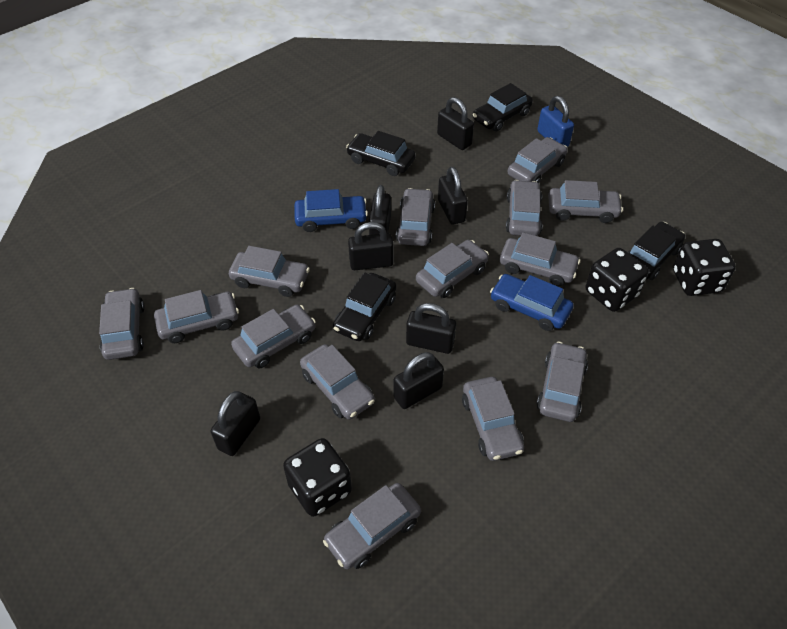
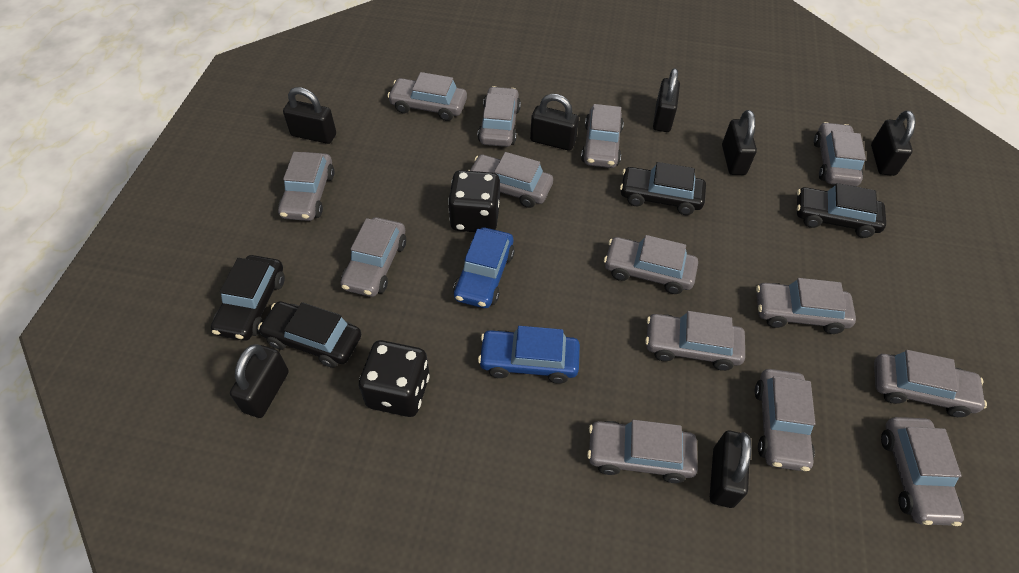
black dice: 3 -> 2
blue padlock: 1 -> 0

